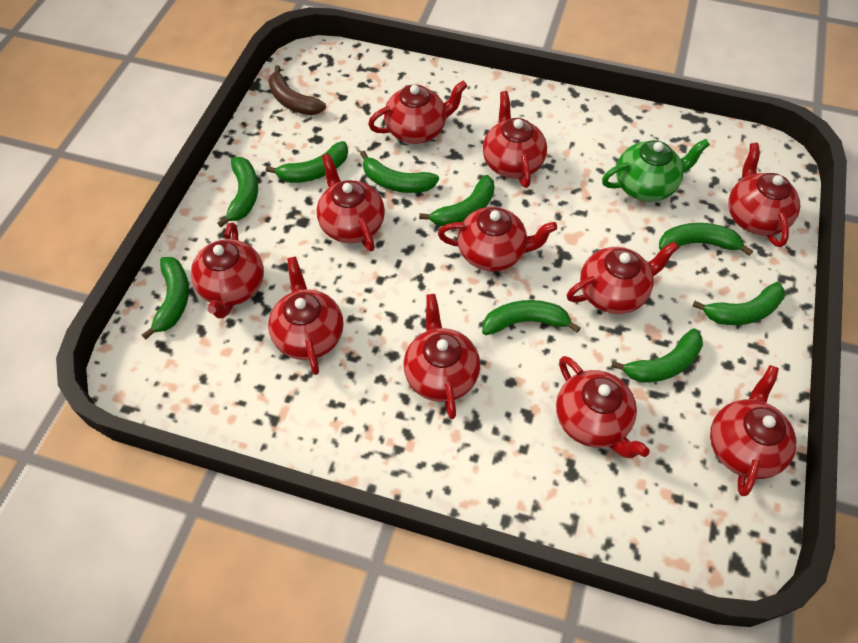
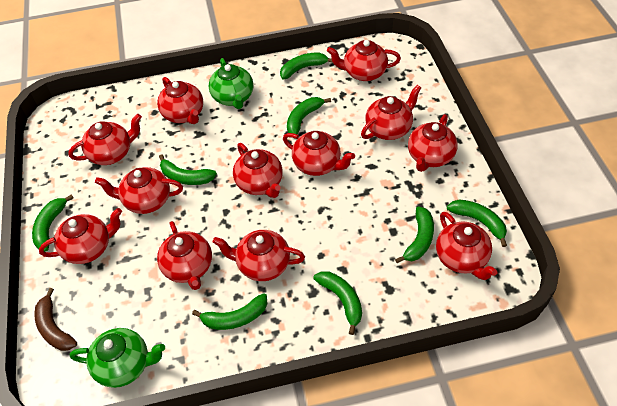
green banana: 9 -> 8
green teapot: 1 -> 2
red teapot: 11 -> 12

